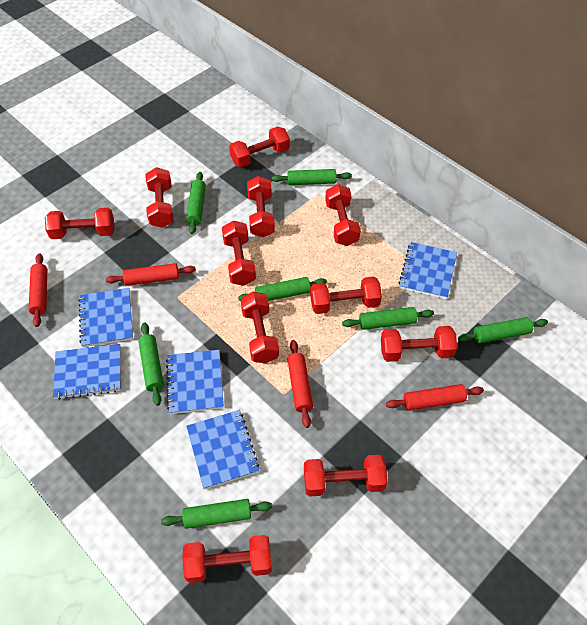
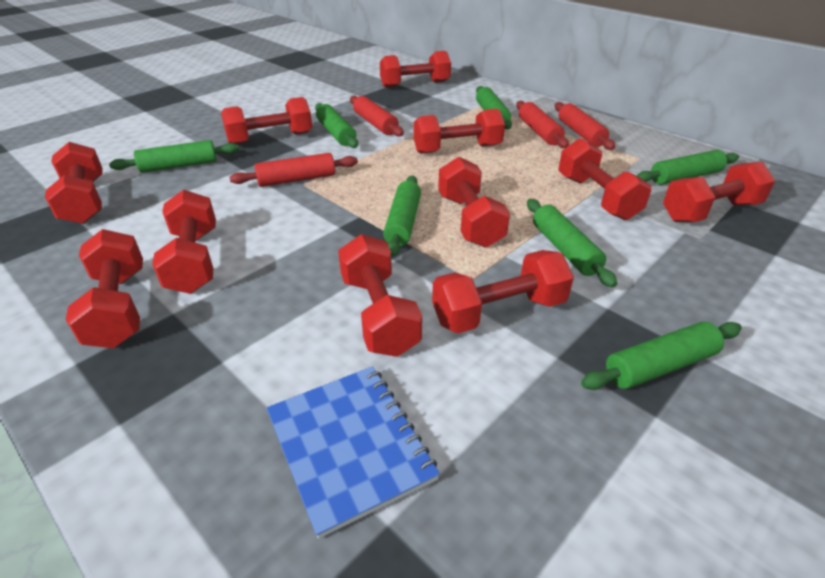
blue notebook: 5 -> 1

